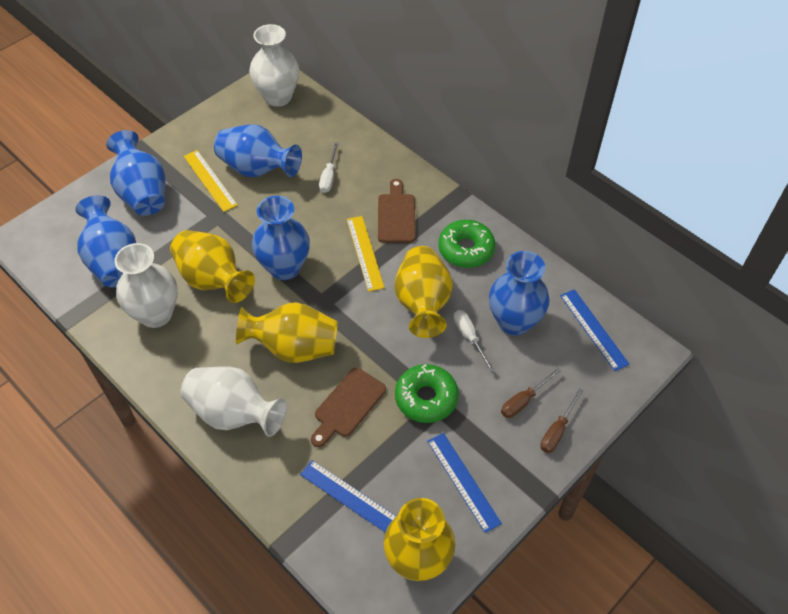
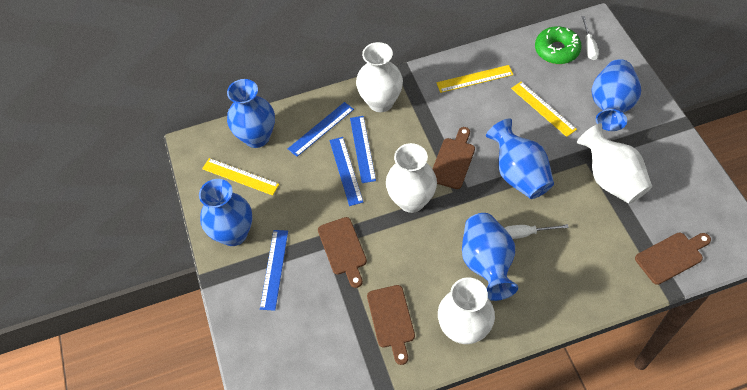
blue ruler: 3 -> 4
brown cutting board: 2 -> 4
brown screwdriver: 2 -> 0
green donut: 2 -> 1
white vase: 3 -> 4
yellow ruler: 2 -> 3
yellow vase: 4 -> 0

